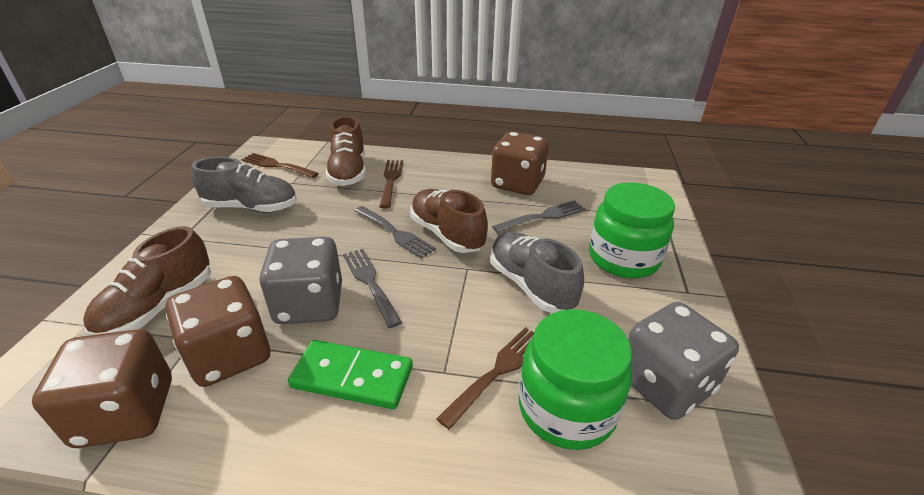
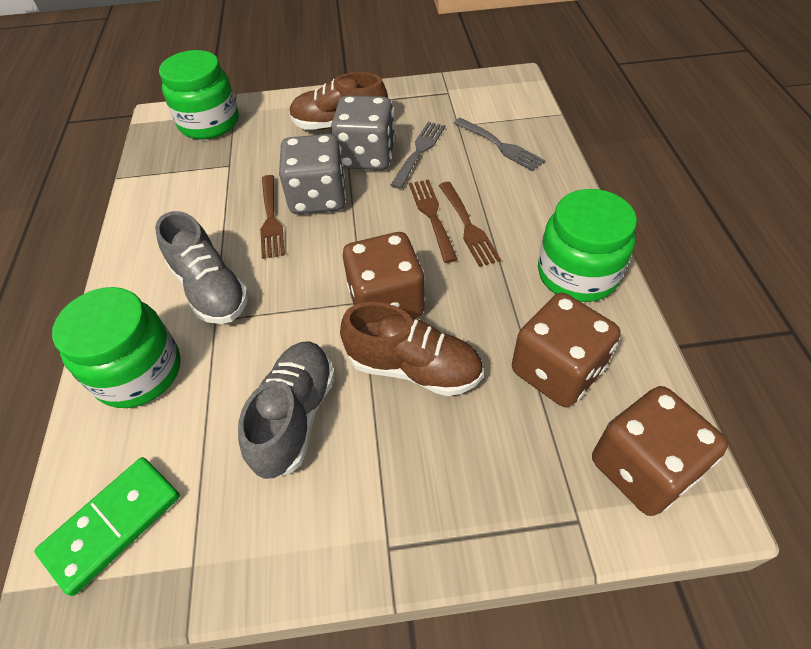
brown shoe: 3 -> 2
green jar: 2 -> 3
grey fork: 3 -> 2

